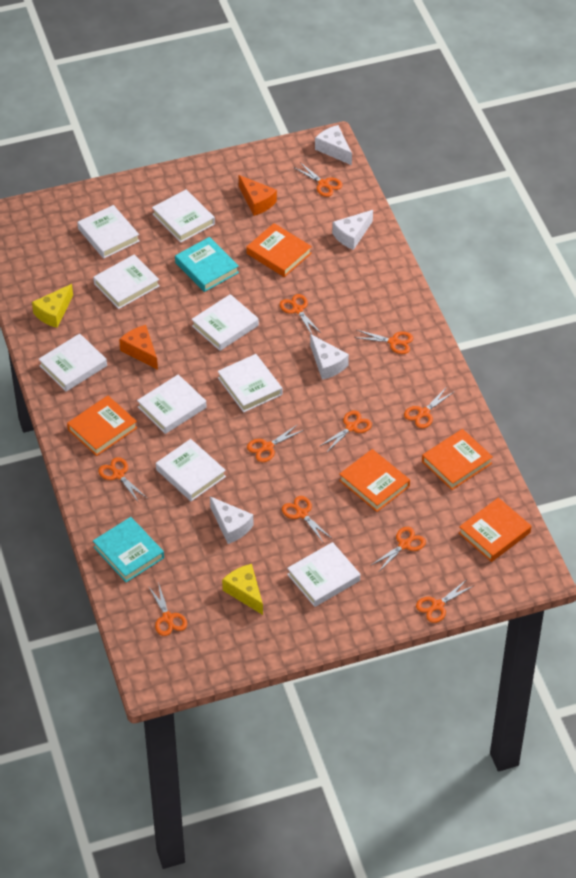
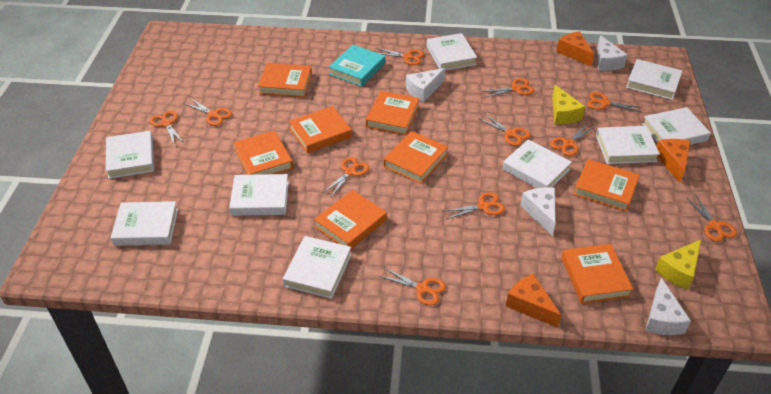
orange book: 5 -> 8
orange cheese: 2 -> 3
turquoise book: 2 -> 1

